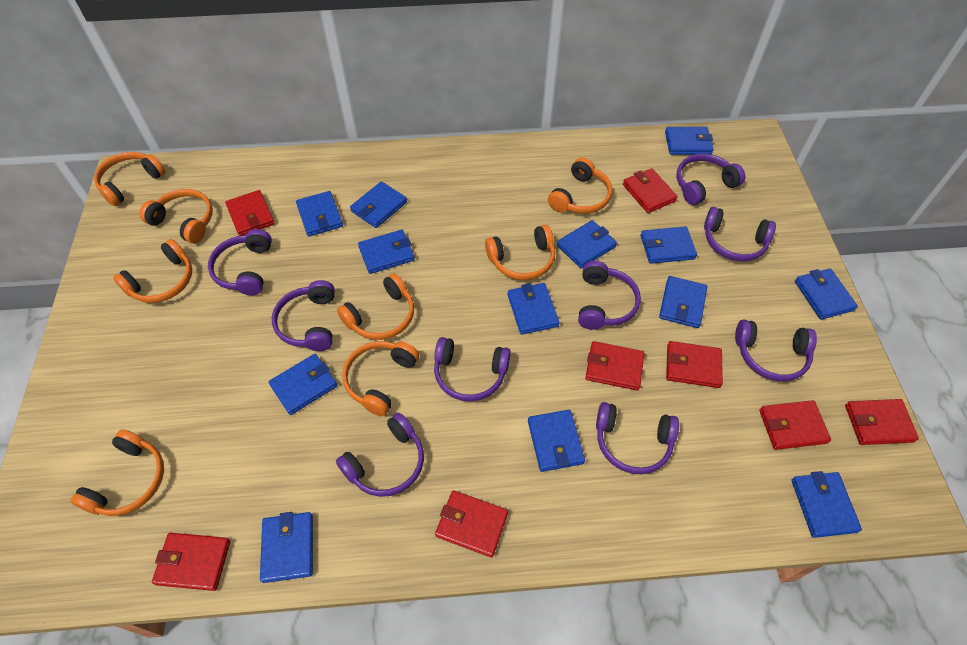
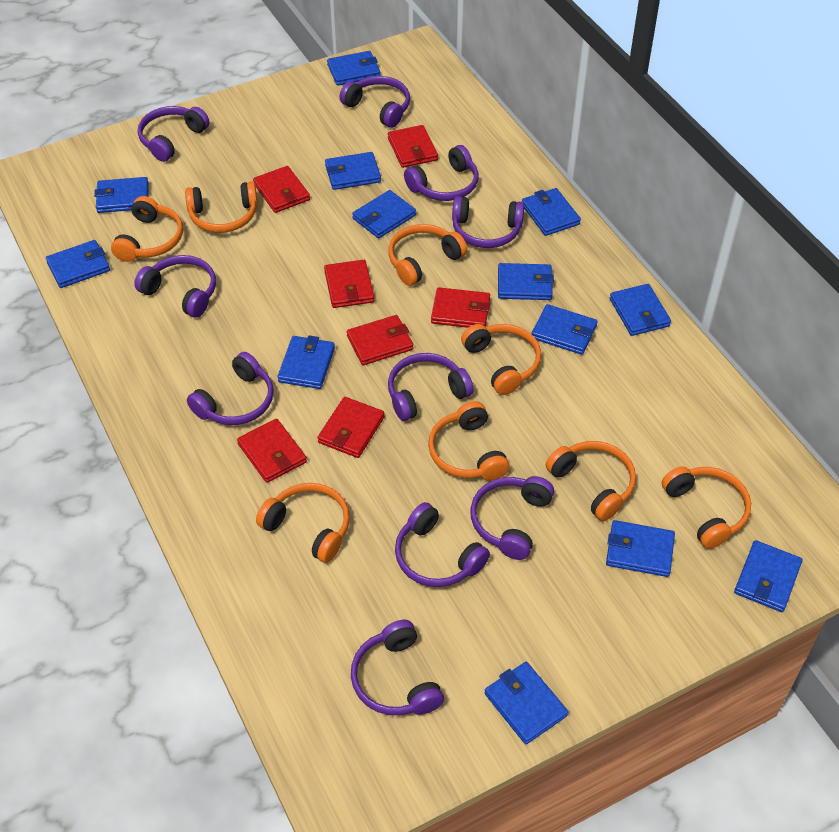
purple headphones: 9 -> 10
red wallet: 8 -> 7

